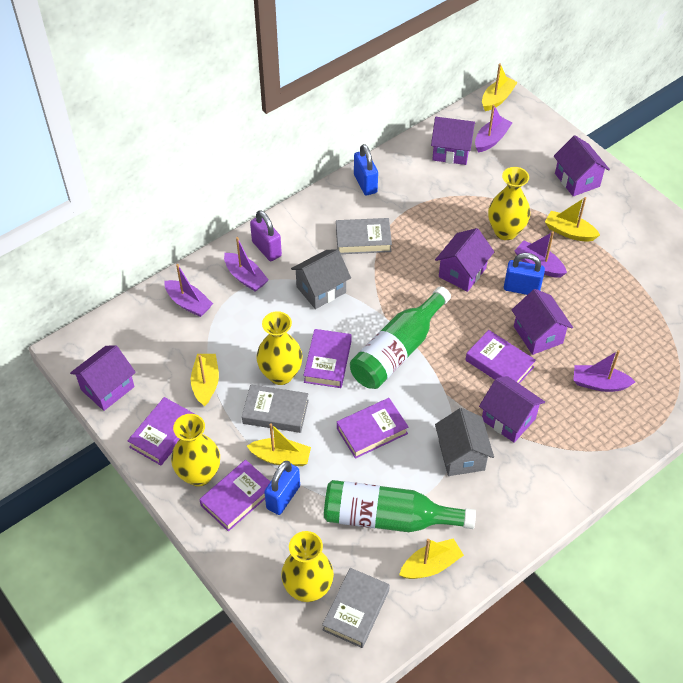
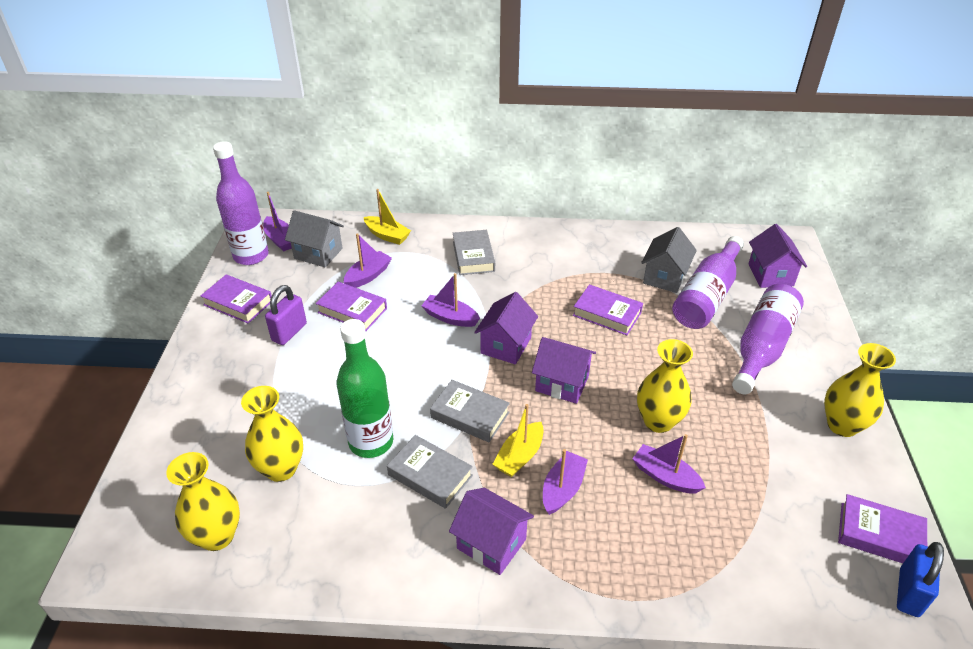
blue padlock: 3 -> 1
green bottle: 2 -> 1
purple book: 5 -> 4
purple bottle: 0 -> 3
purple house: 6 -> 4
yellow boat: 5 -> 2

